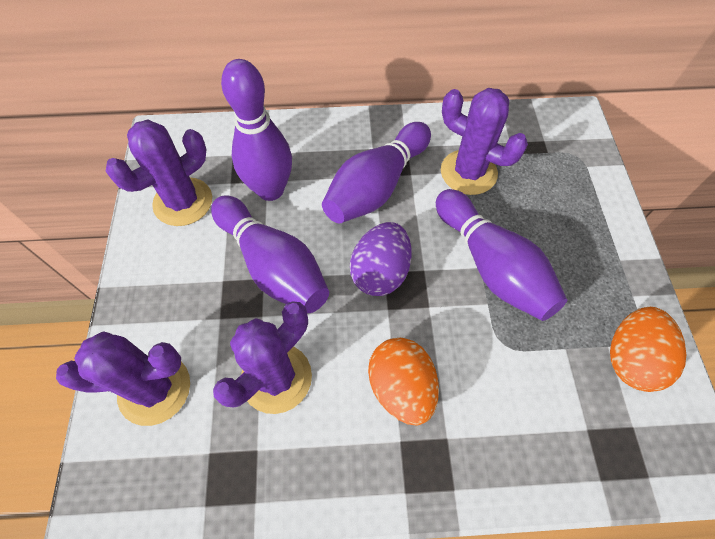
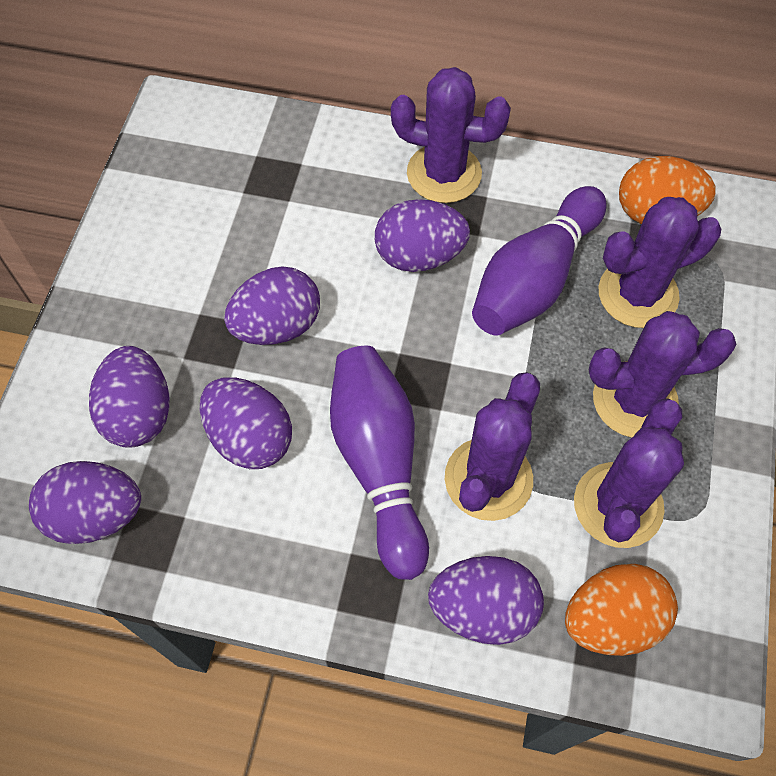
purple bowling pin: 4 -> 2
purple cactus: 4 -> 5
purple egg: 1 -> 6

